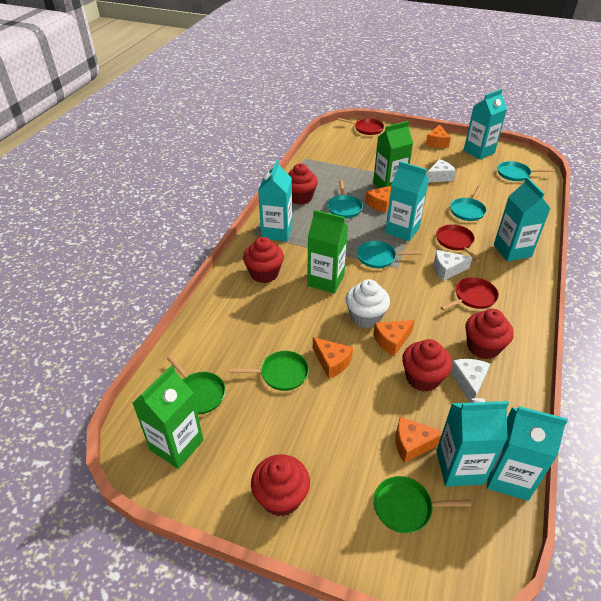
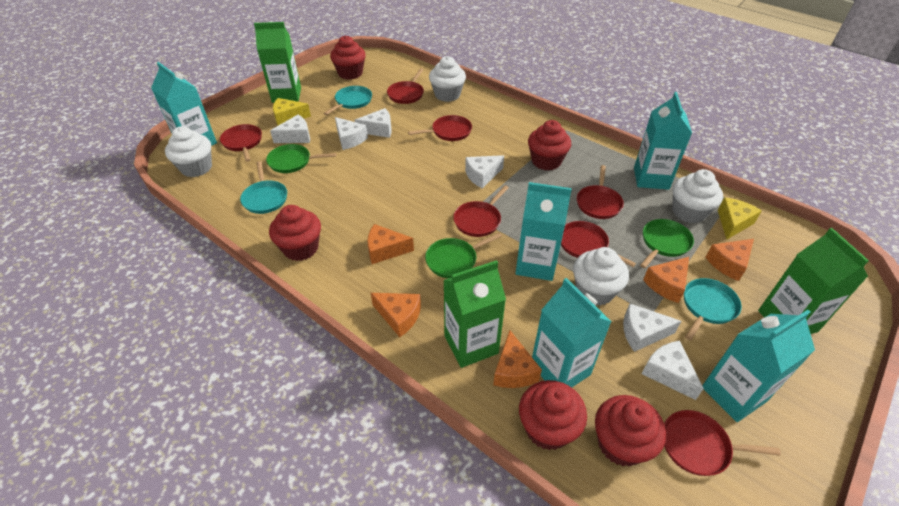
red pan: 3 -> 7
turquoise carton: 6 -> 5
turquoise pan: 4 -> 3
white cheese: 3 -> 6
white cupcake: 1 -> 4
yellow cheese: 0 -> 2

